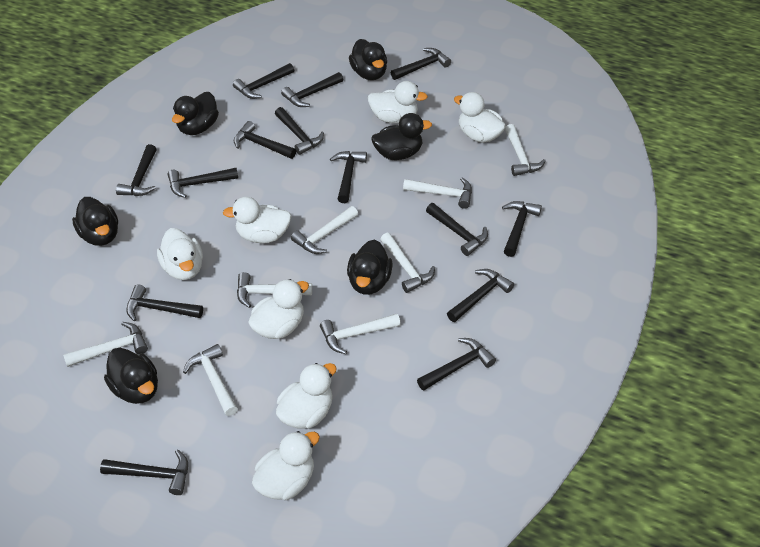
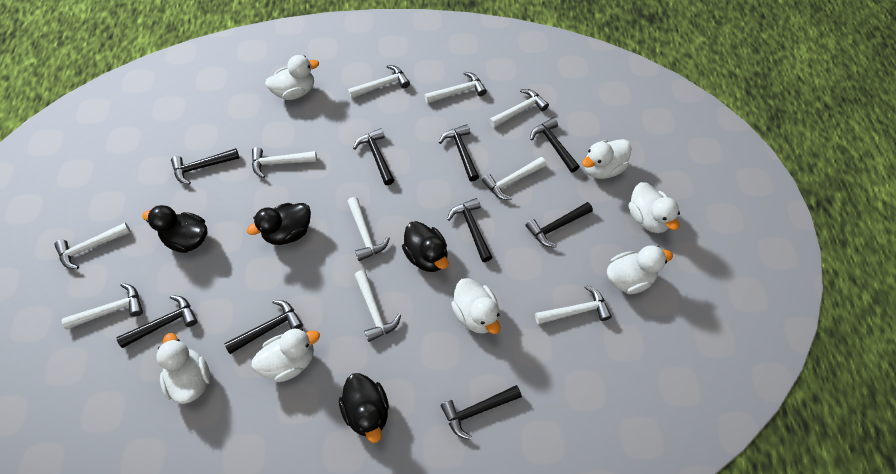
black duck: 6 -> 4
black hammer: 14 -> 9
white hammer: 8 -> 10

